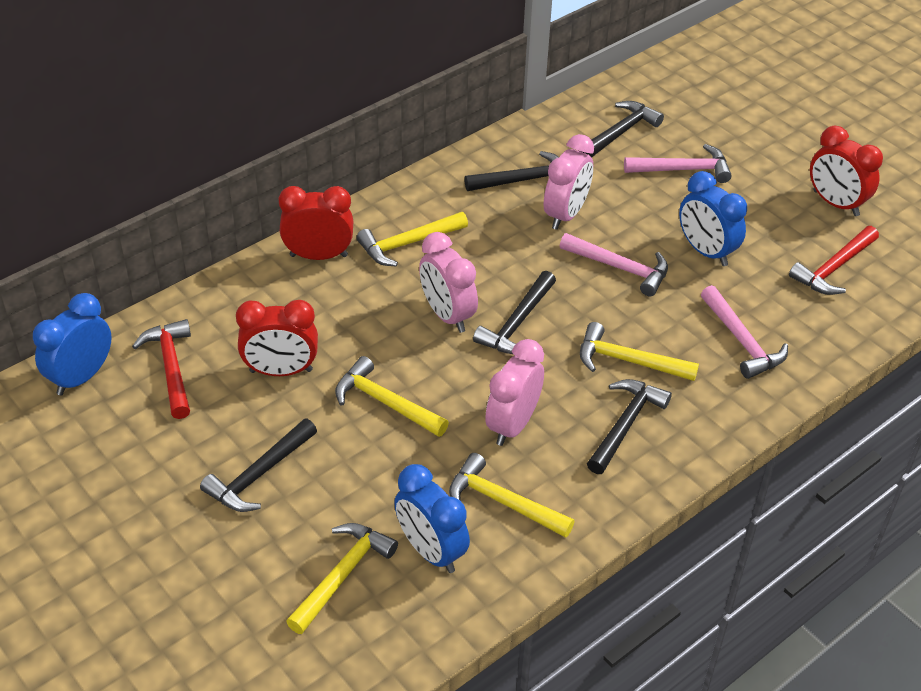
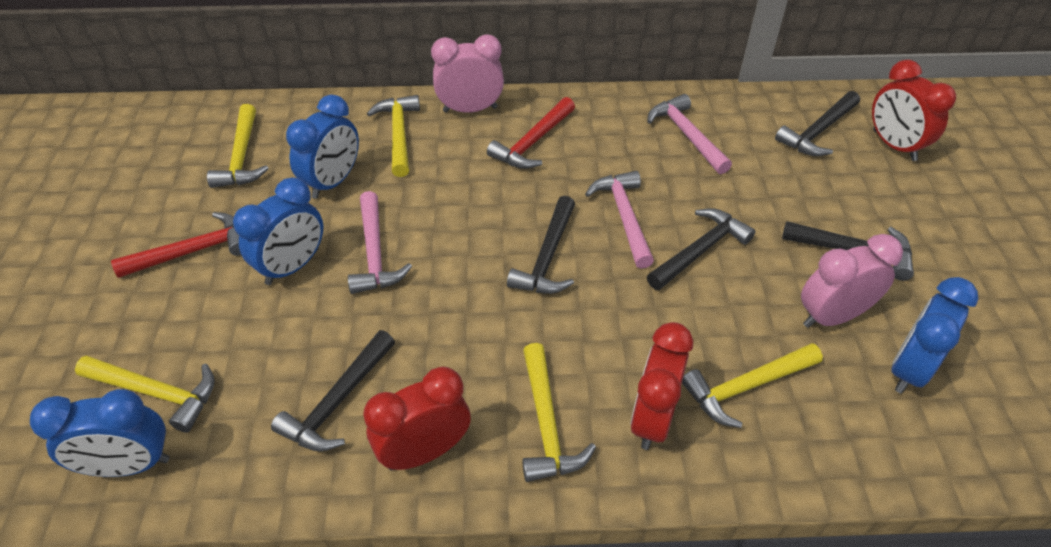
blue clock: 3 -> 4
pink clock: 3 -> 2

